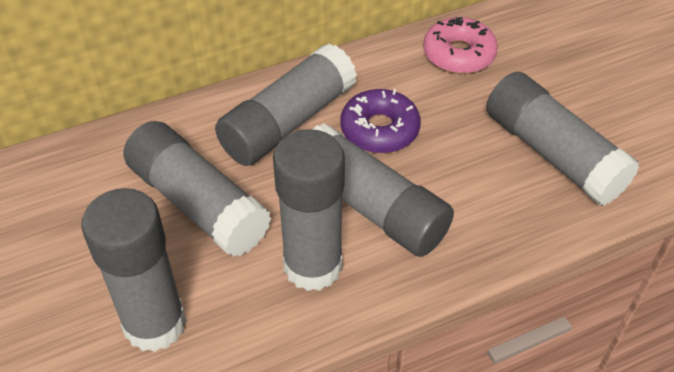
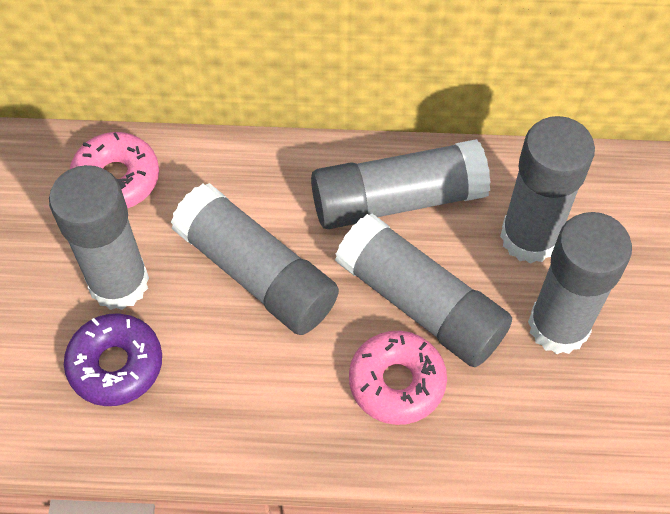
pink donut: 1 -> 2

